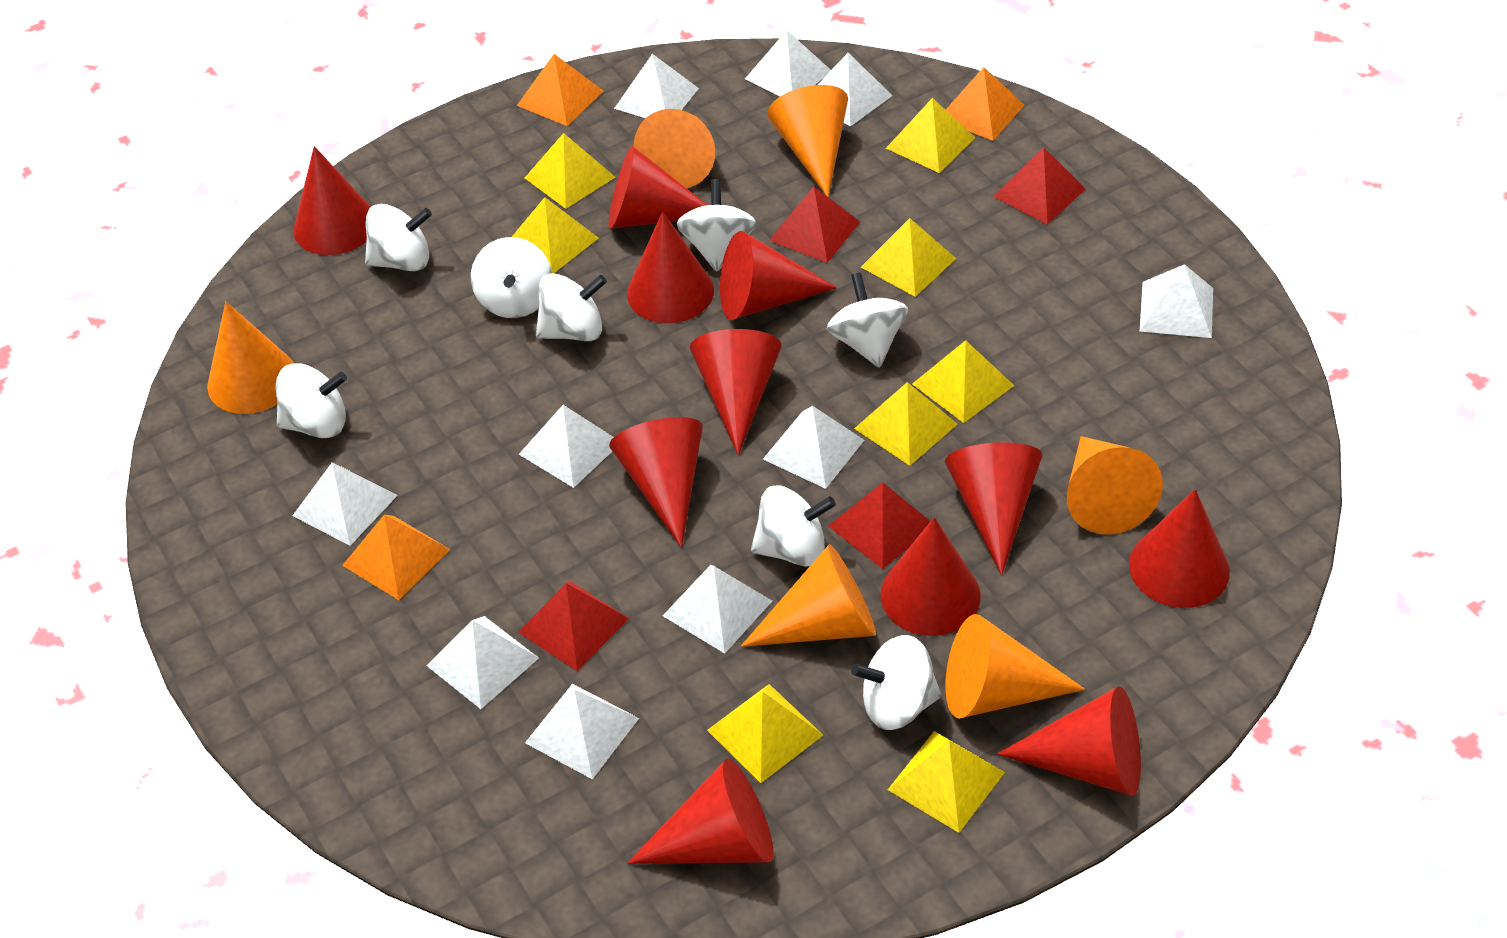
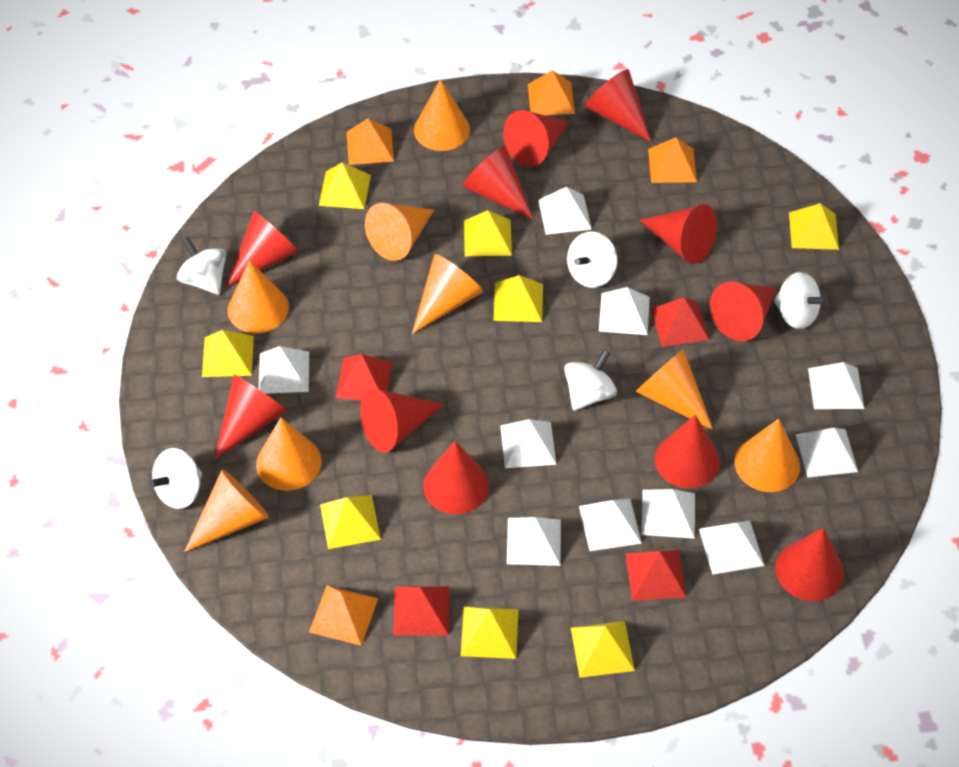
orange cone: 6 -> 8
orange pyramid: 3 -> 4
white spinning top: 8 -> 5

